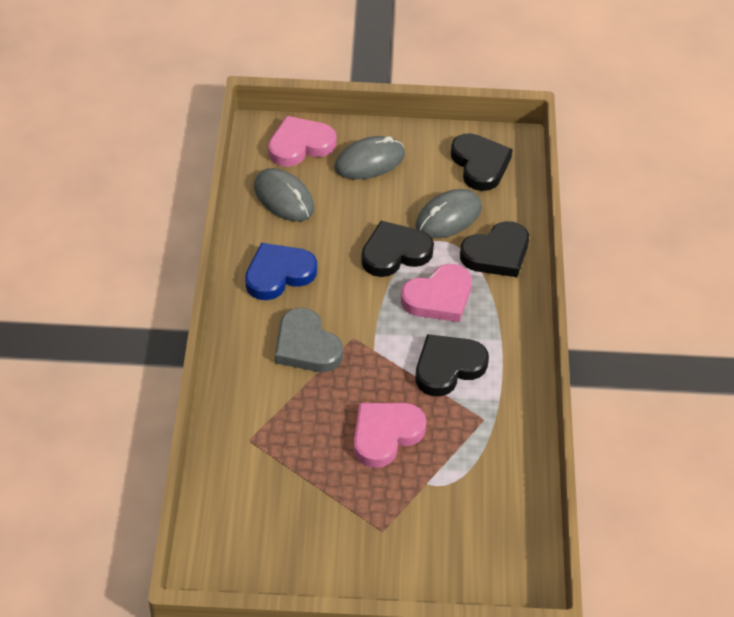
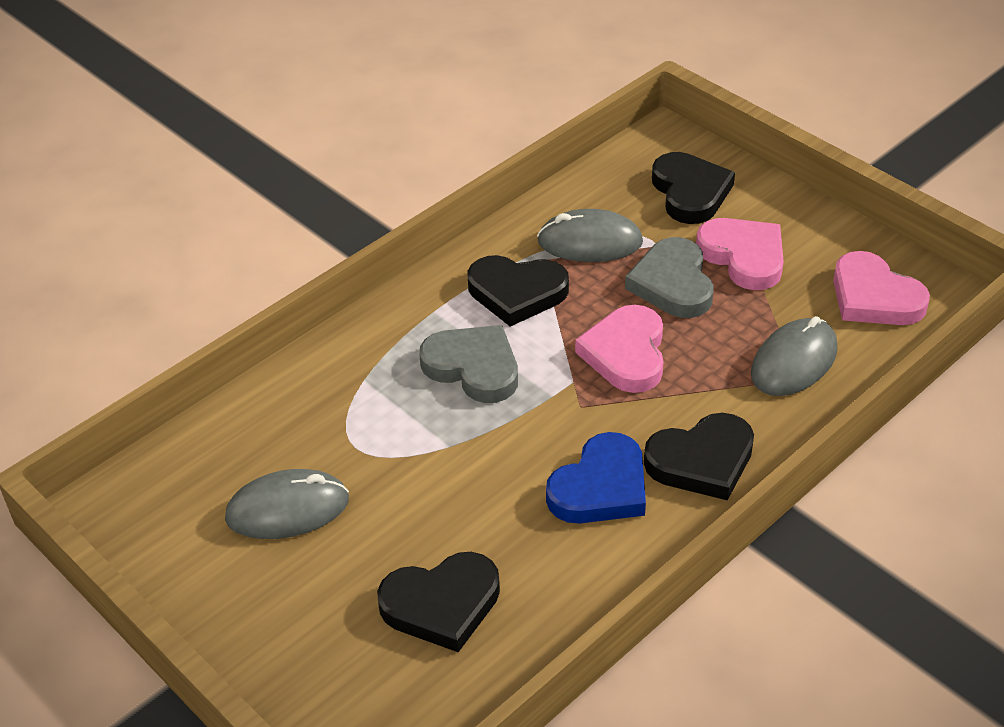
grey heart: 1 -> 2

